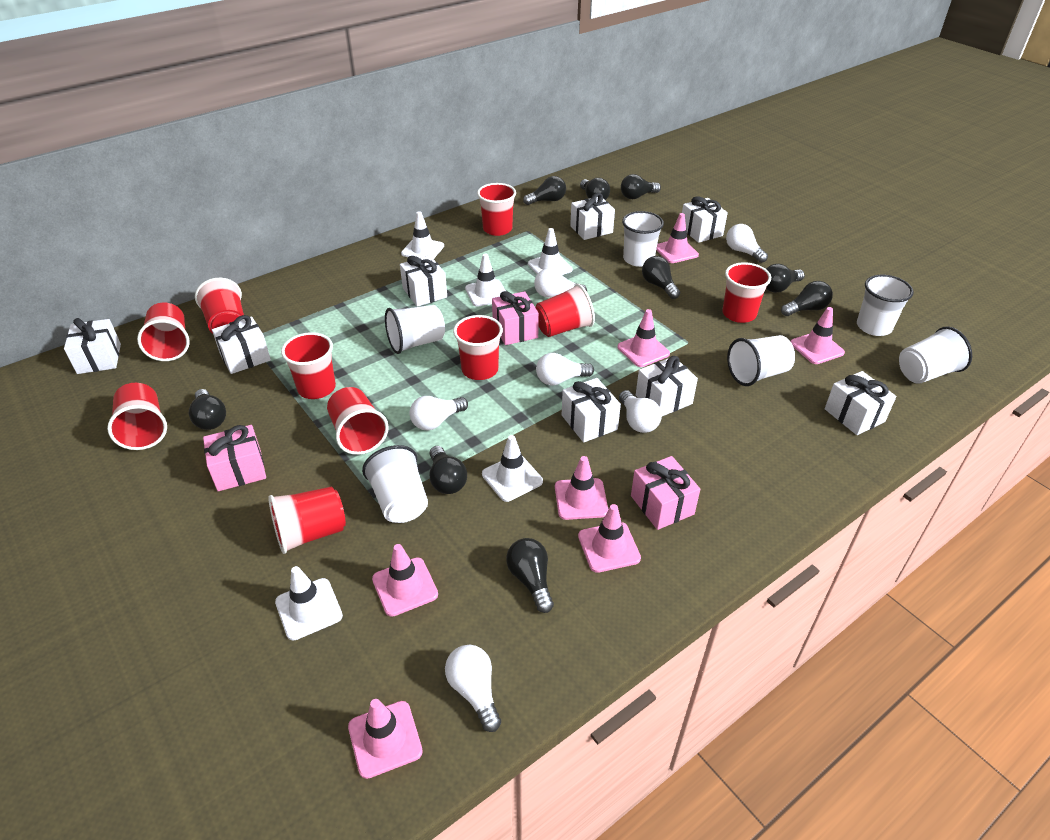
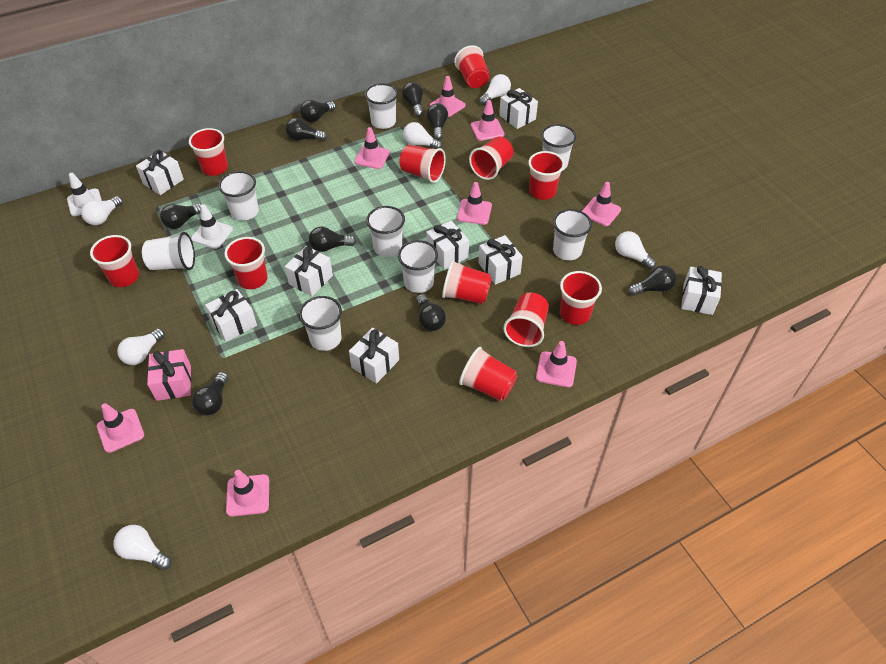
pink gift: 3 -> 1
pink traffic cone: 7 -> 8
red cup: 10 -> 11
white cup: 6 -> 8
white traffic cone: 5 -> 2

